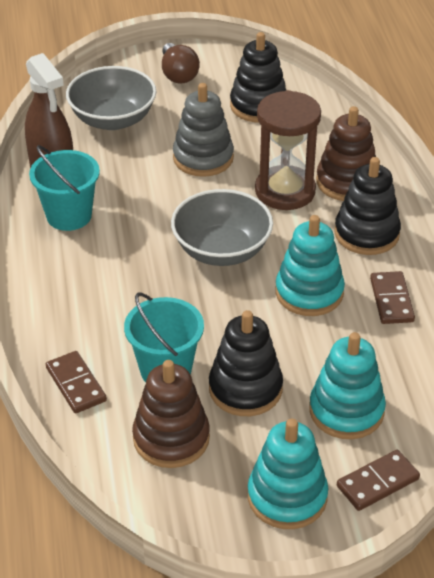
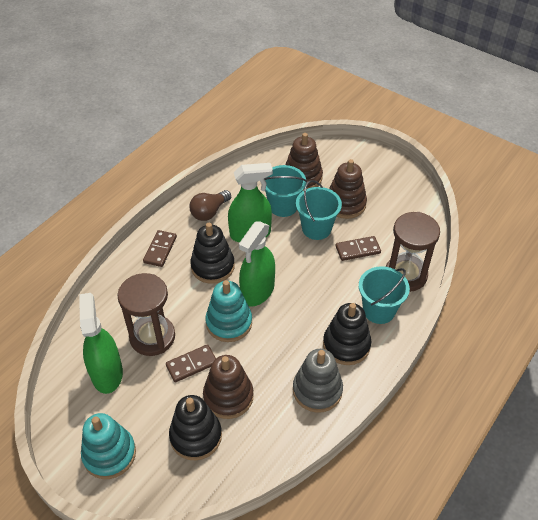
brown hourglass: 1 -> 2
brown spray bottle: 1 -> 0
brown stacking toy: 2 -> 3
green spray bottle: 0 -> 3
grey bowl: 2 -> 0
turquoise bucket: 2 -> 3
turquoise stacking toy: 3 -> 2

